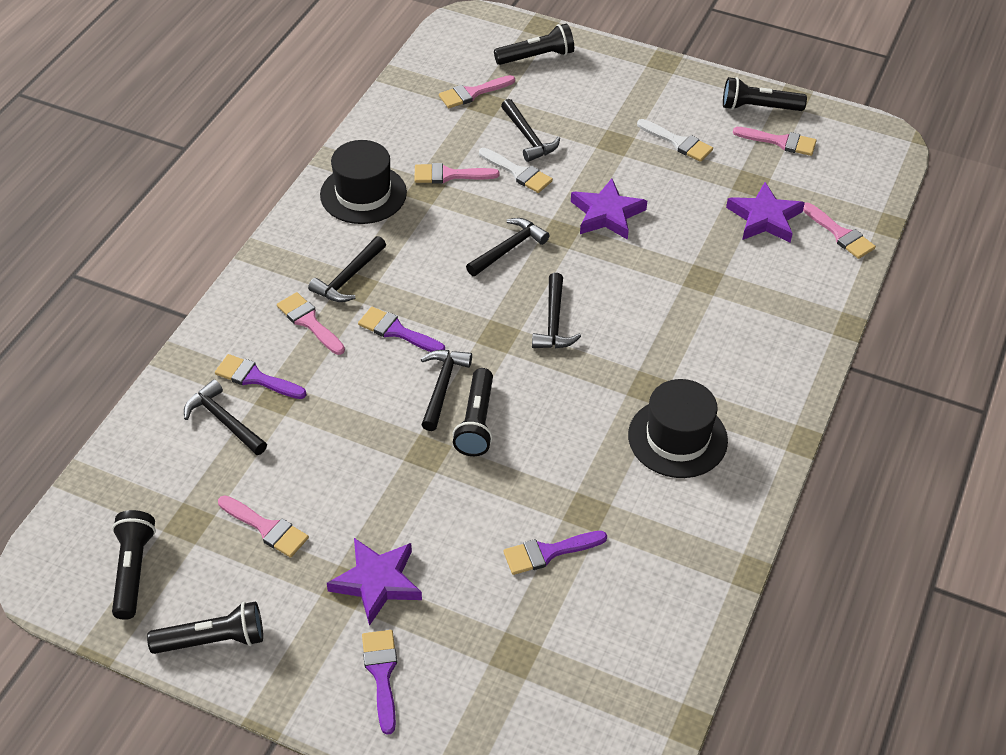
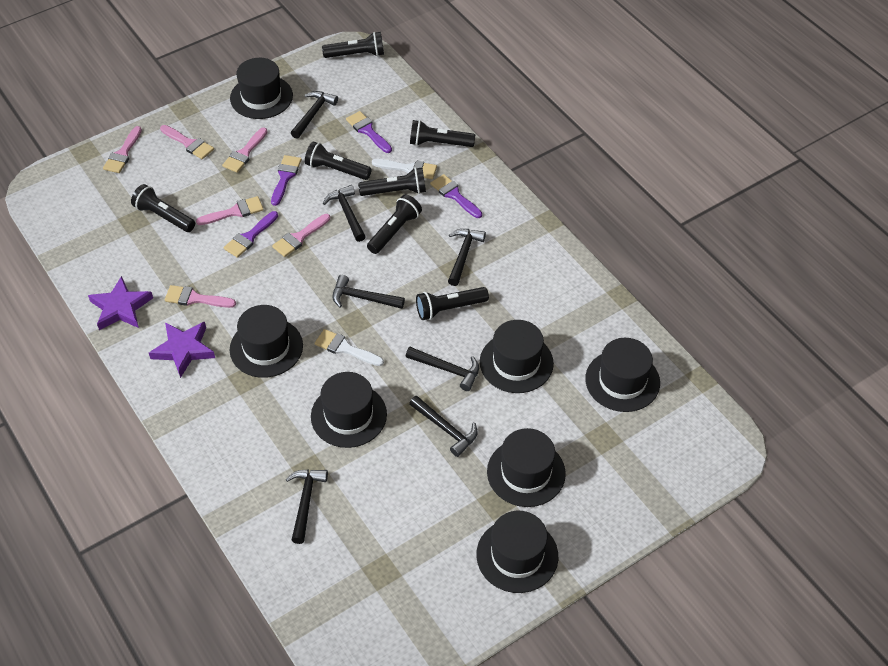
black flashlight: 5 -> 7
black hammer: 6 -> 7
black hat: 2 -> 7
purple star: 3 -> 2

